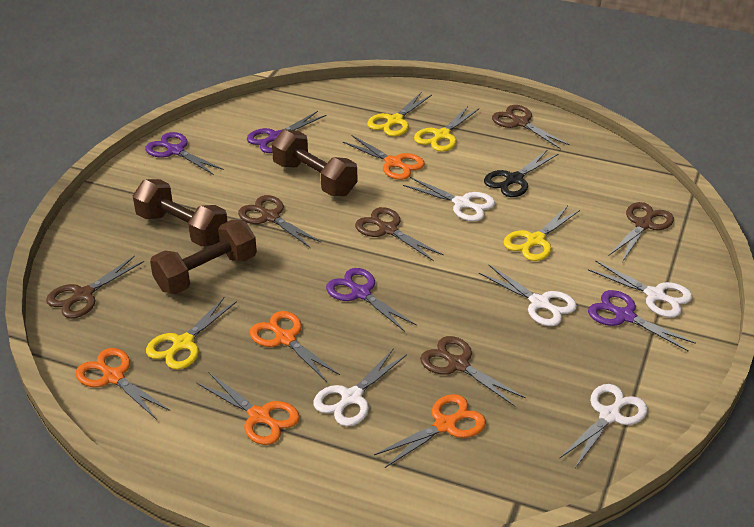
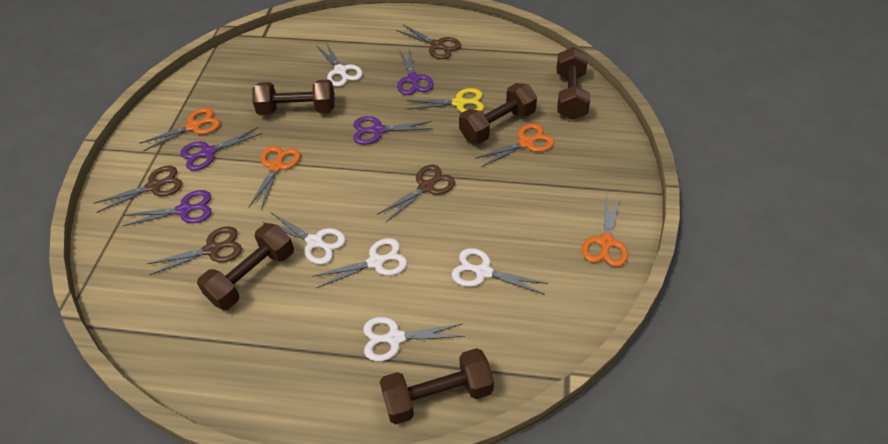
black scissors: 1 -> 0
brown dumbbell: 3 -> 5
brown scissors: 6 -> 4
orange scissors: 5 -> 4
yellow scissors: 4 -> 1

